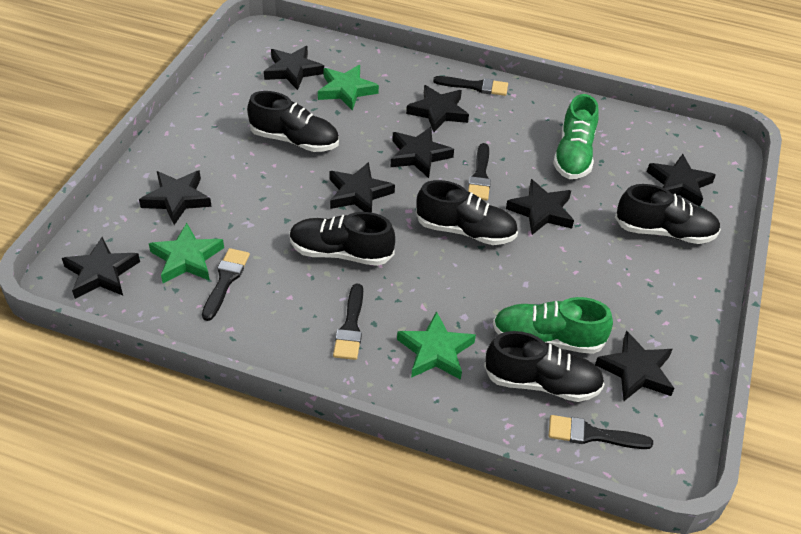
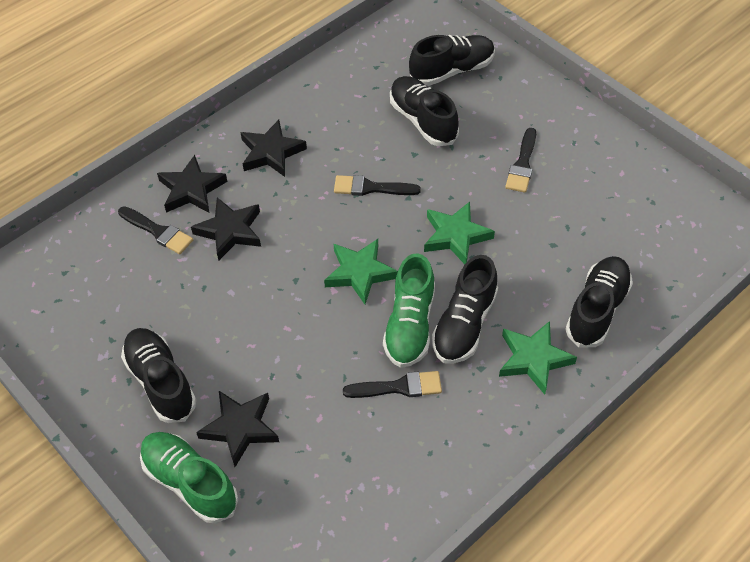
black brush: 5 -> 4
black star: 9 -> 4

